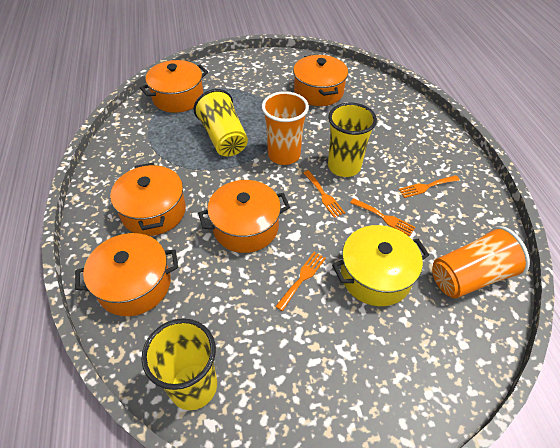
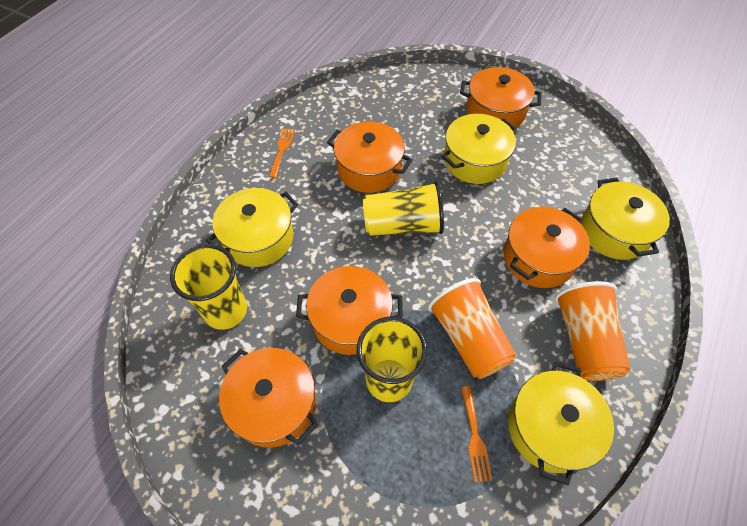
orange fork: 4 -> 2
yellow pot: 1 -> 4

